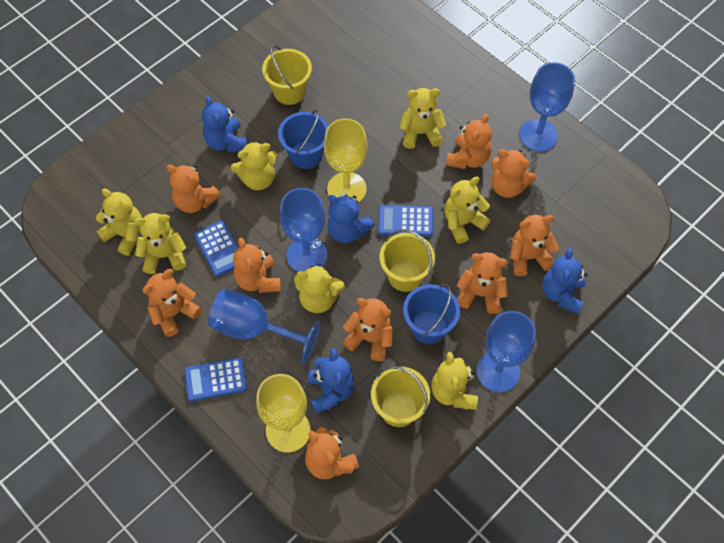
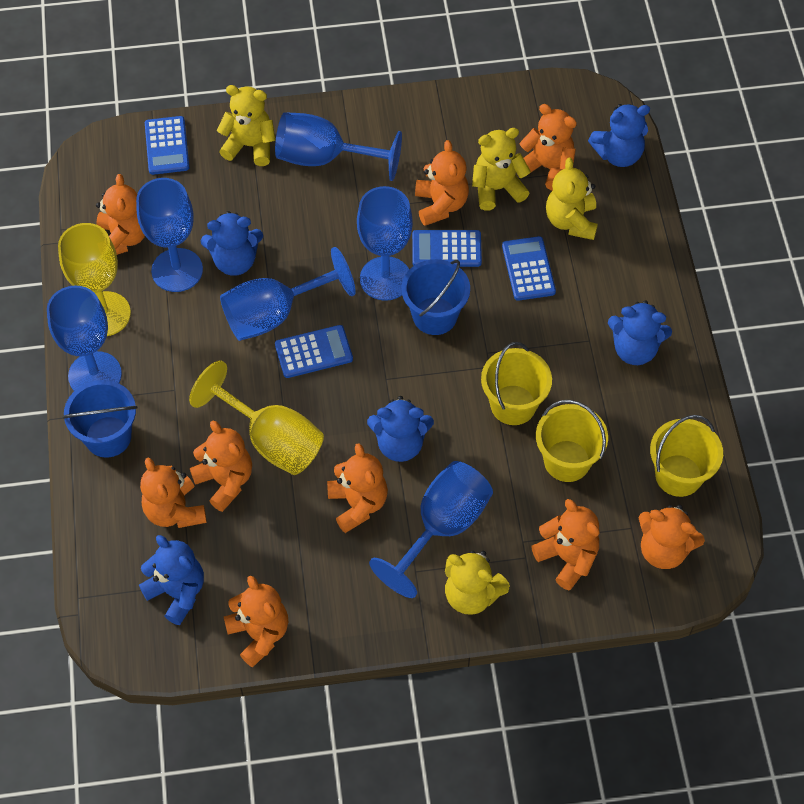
blue calculator: 3 -> 4
blue goblet: 4 -> 6
blue teddy bear: 4 -> 5
yellow teddy bear: 7 -> 4

